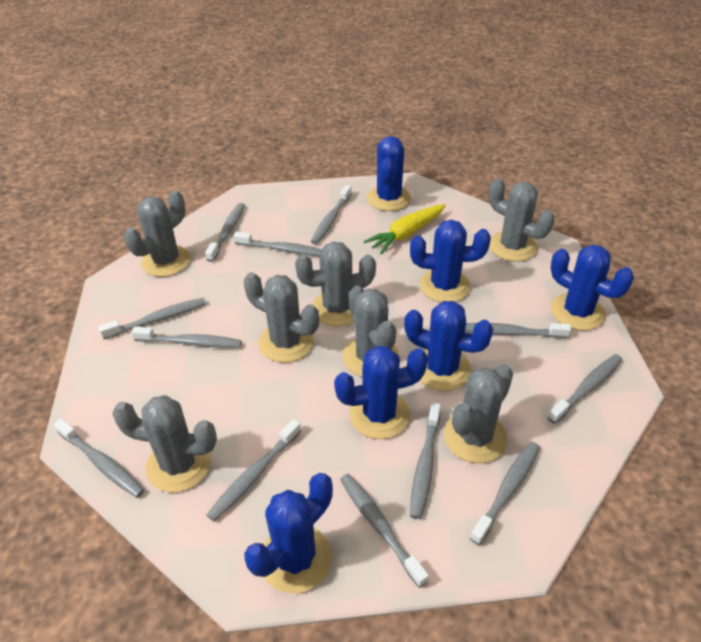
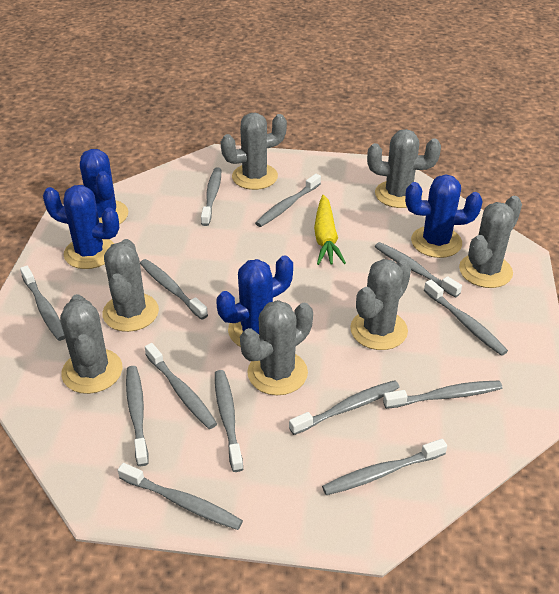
blue cactus: 6 -> 4
grey toothbrush: 12 -> 13

